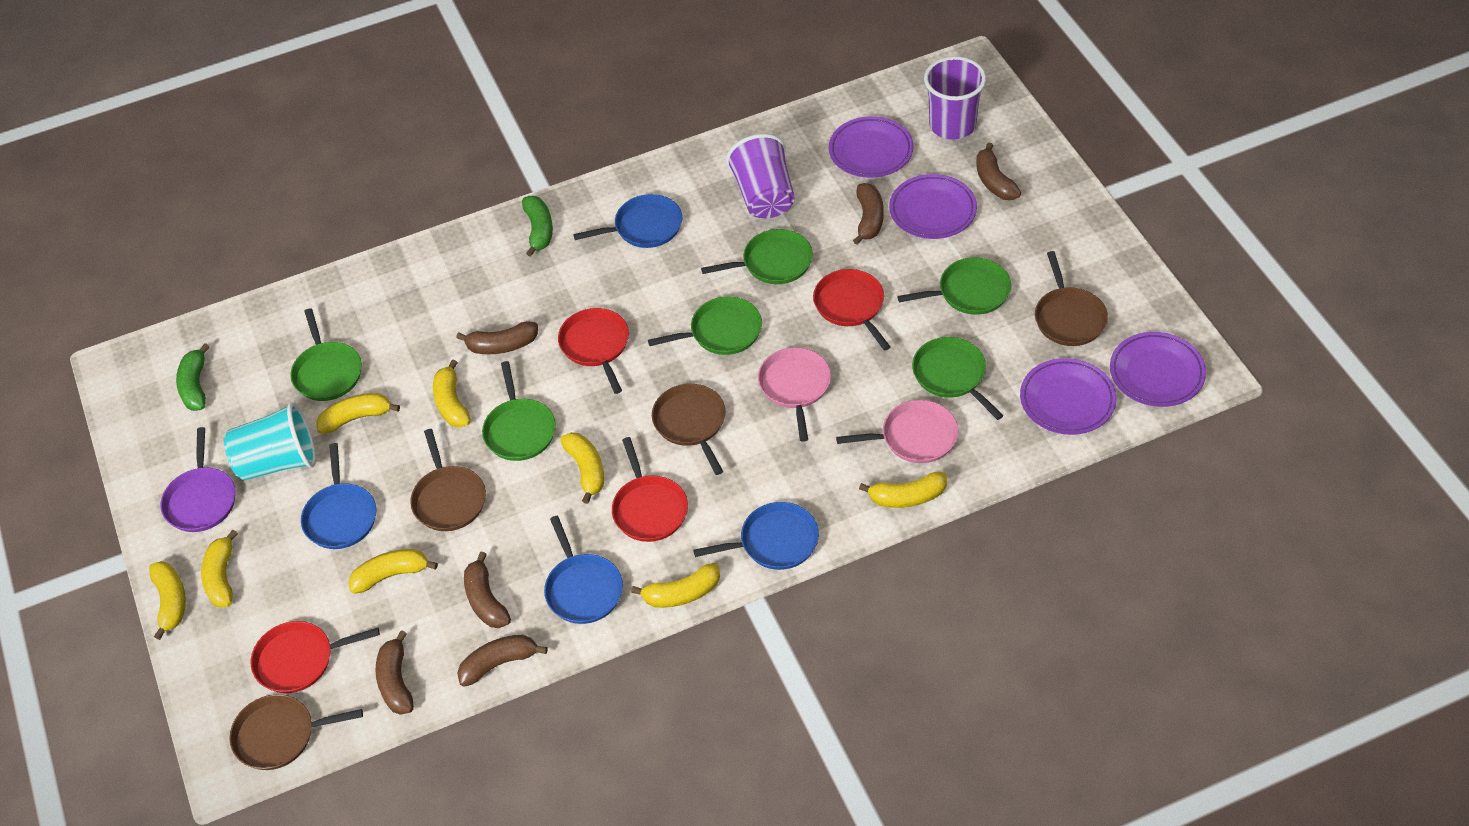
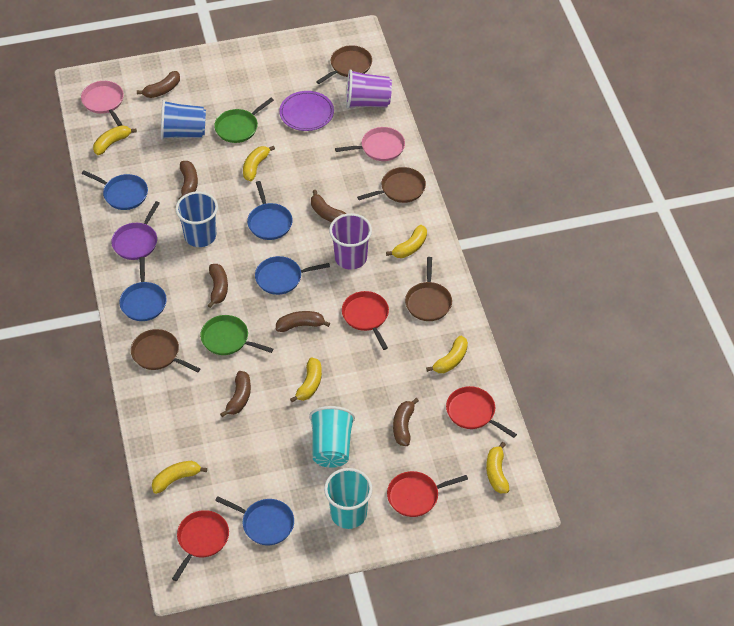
blue cup: 0 -> 2
blue pan: 4 -> 5
brown banana: 6 -> 7
green banana: 2 -> 0
green pan: 6 -> 2
purple plate: 4 -> 1
turquoise cup: 1 -> 2
yellow banana: 8 -> 7

